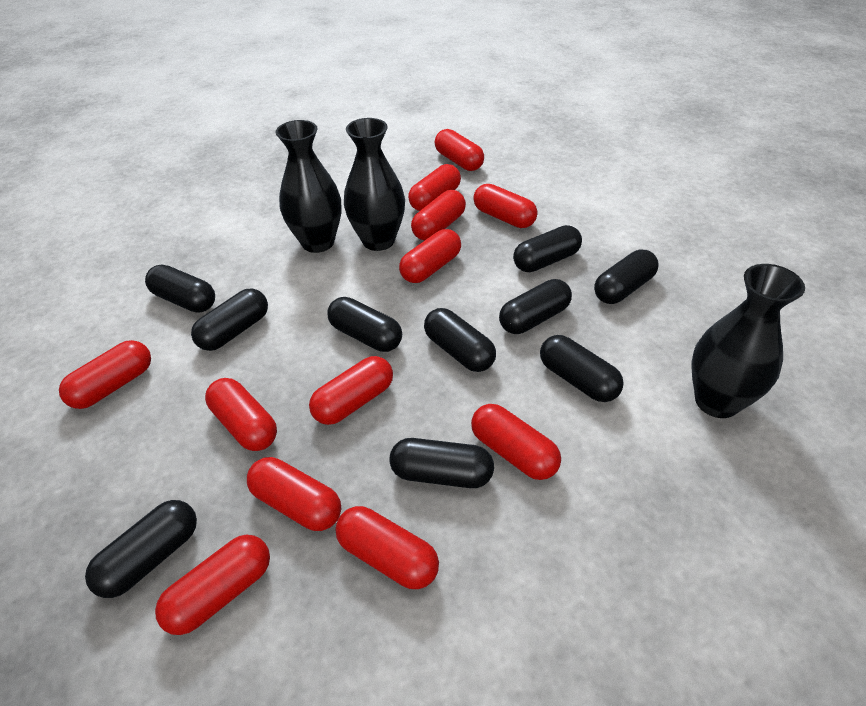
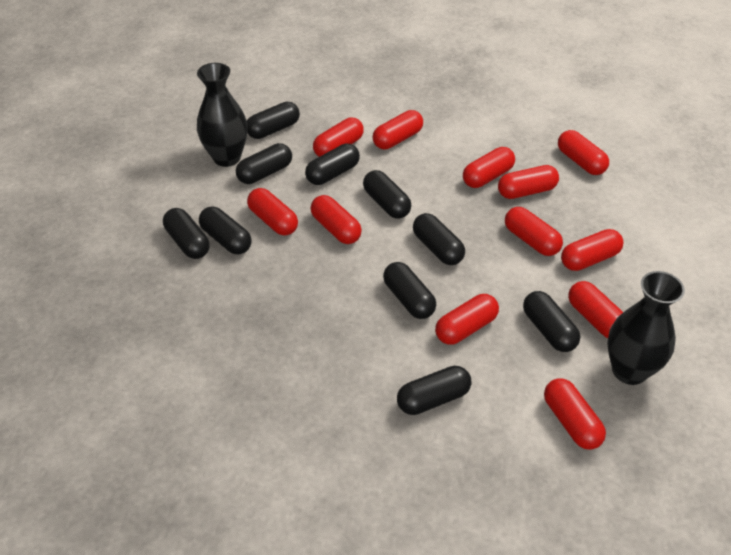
black vase: 3 -> 2

